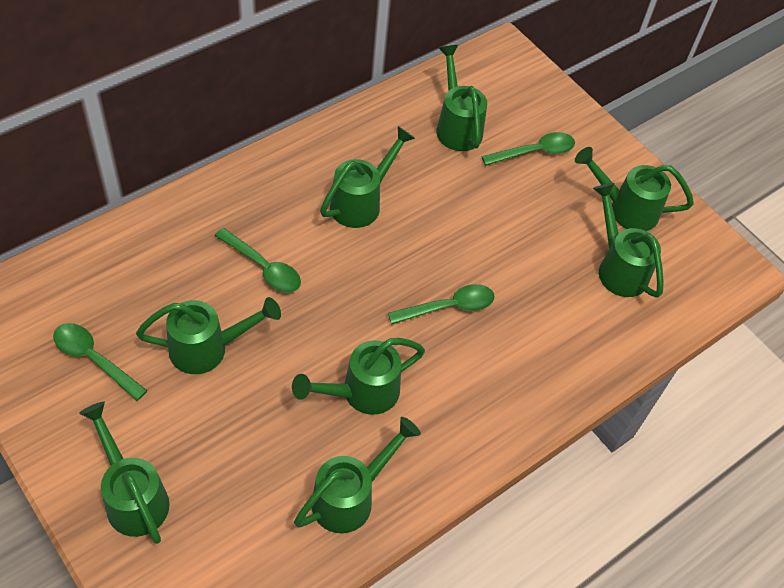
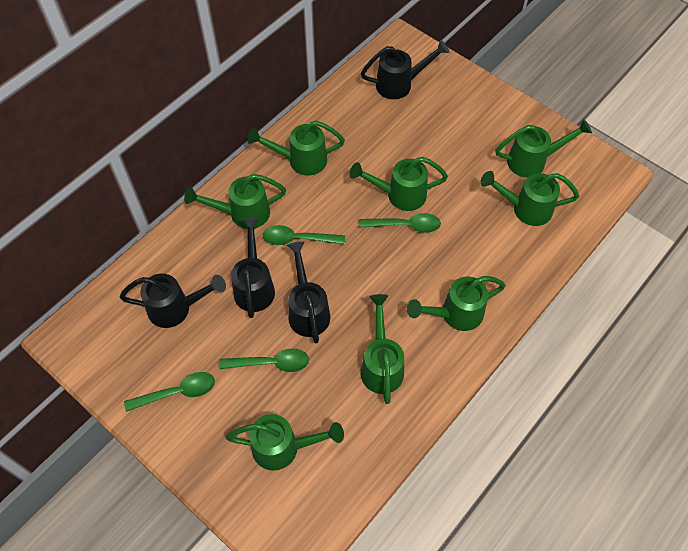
black watering can: 0 -> 4

